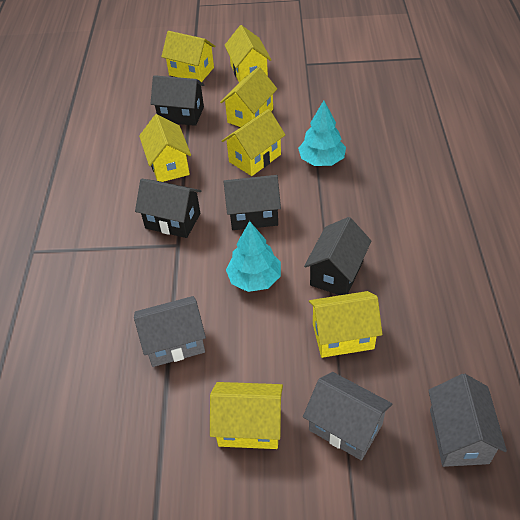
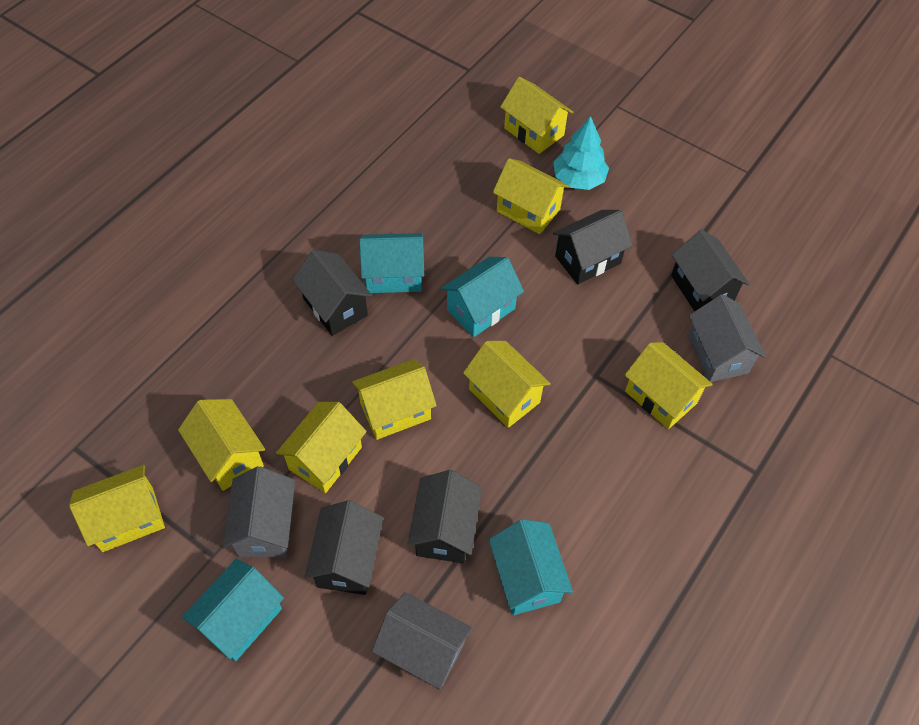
black house: 4 -> 5
turquoise house: 0 -> 4
turquoise tree: 2 -> 1
yellow house: 7 -> 8

